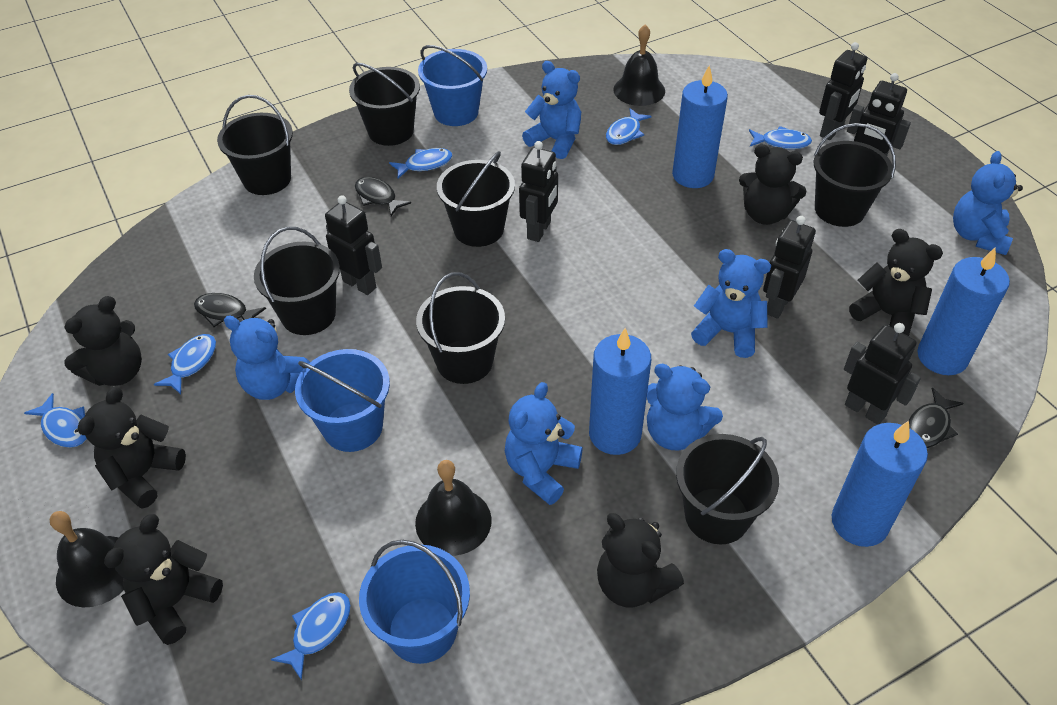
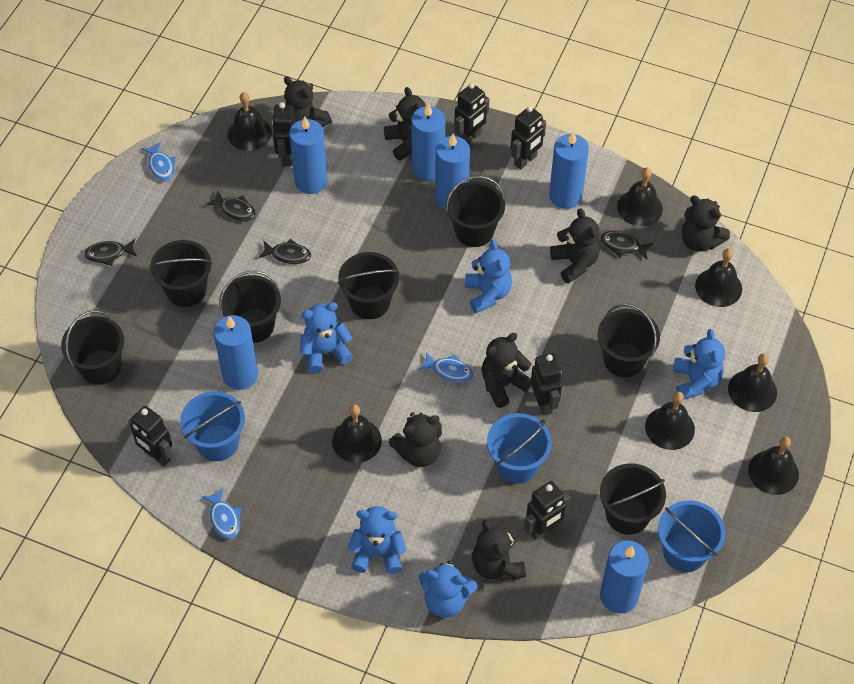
black bell: 3 -> 7
black fish: 3 -> 4
black teddy bear: 6 -> 7
blue candle: 4 -> 6
blue fish: 6 -> 3
blue teddy bear: 6 -> 5

